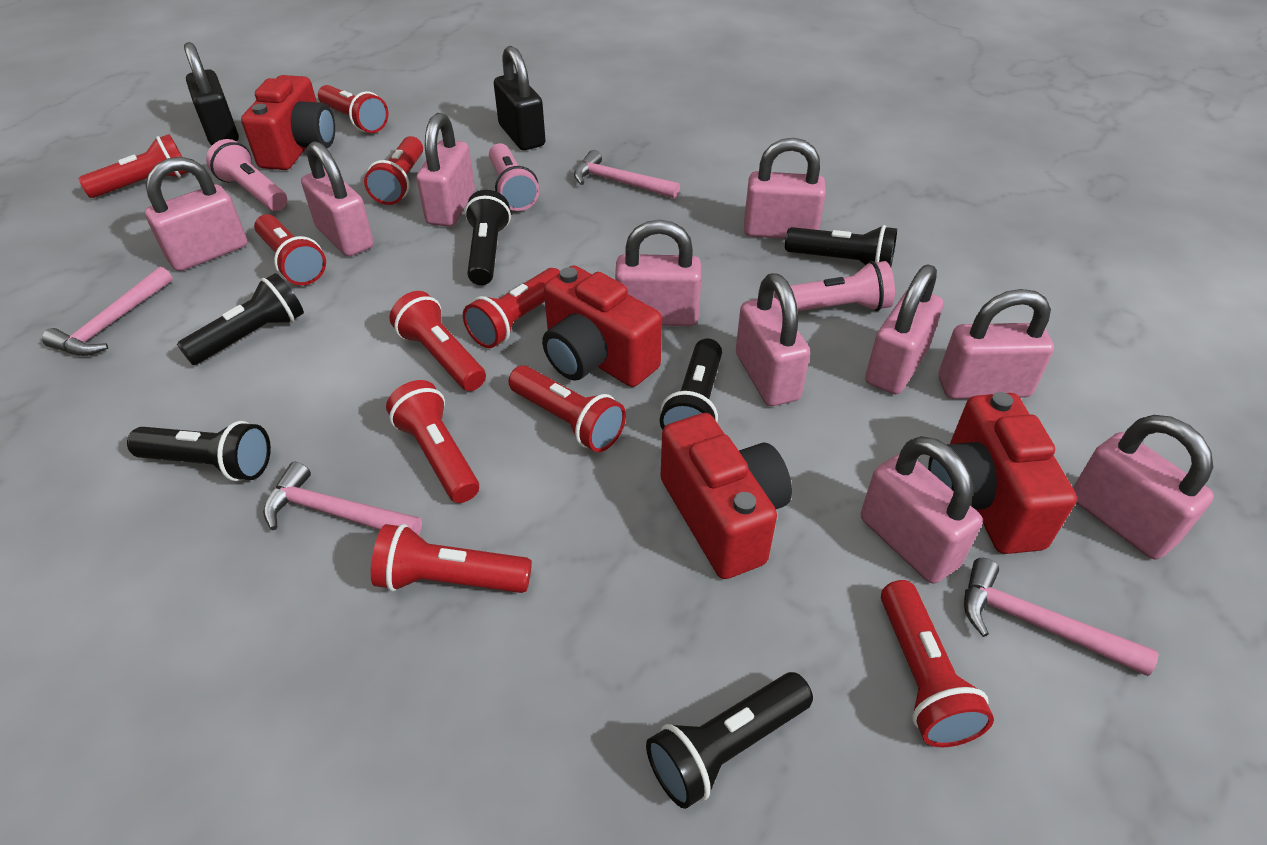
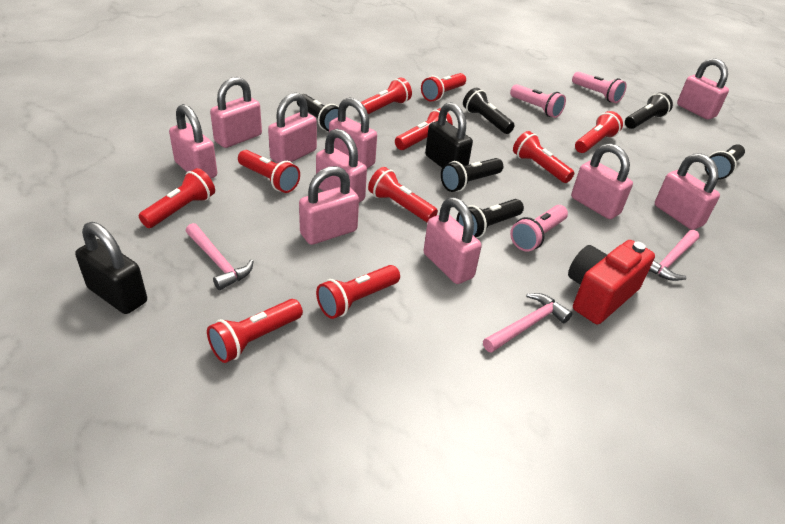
pink hammer: 4 -> 3
red camera: 4 -> 1

